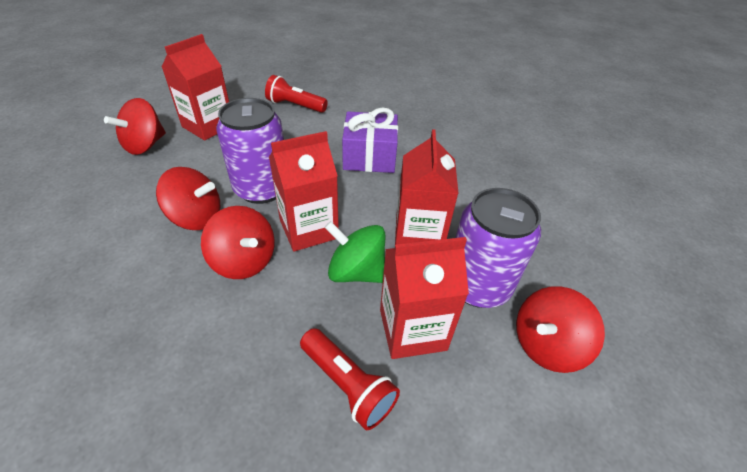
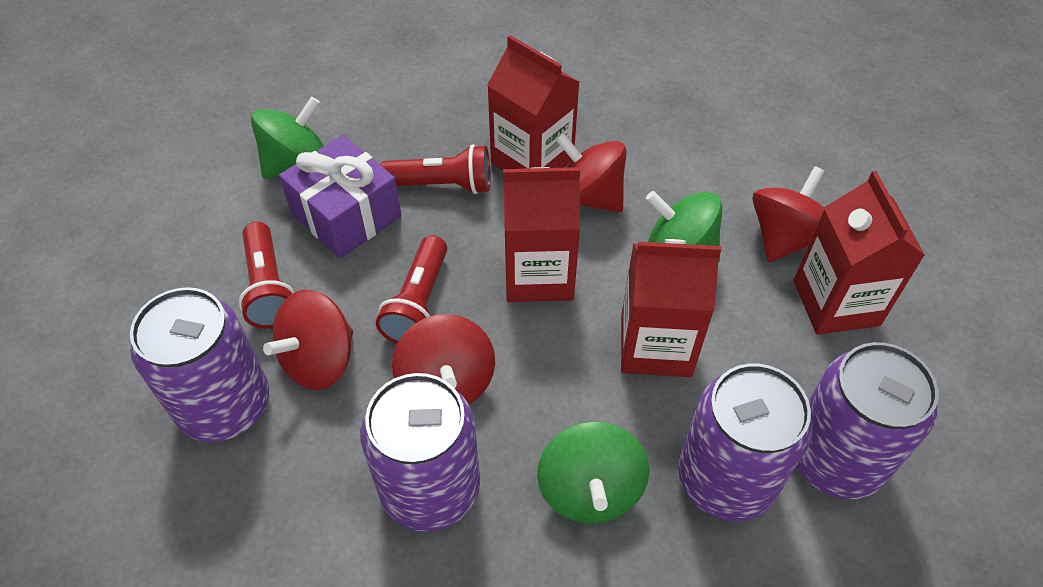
green spinning top: 1 -> 3
purple can: 2 -> 4
red flashlight: 2 -> 3

